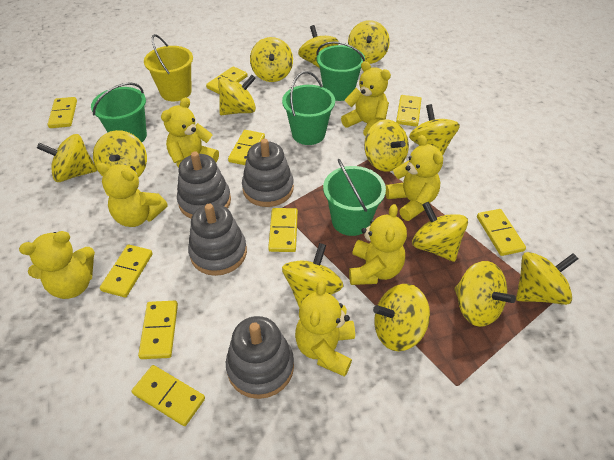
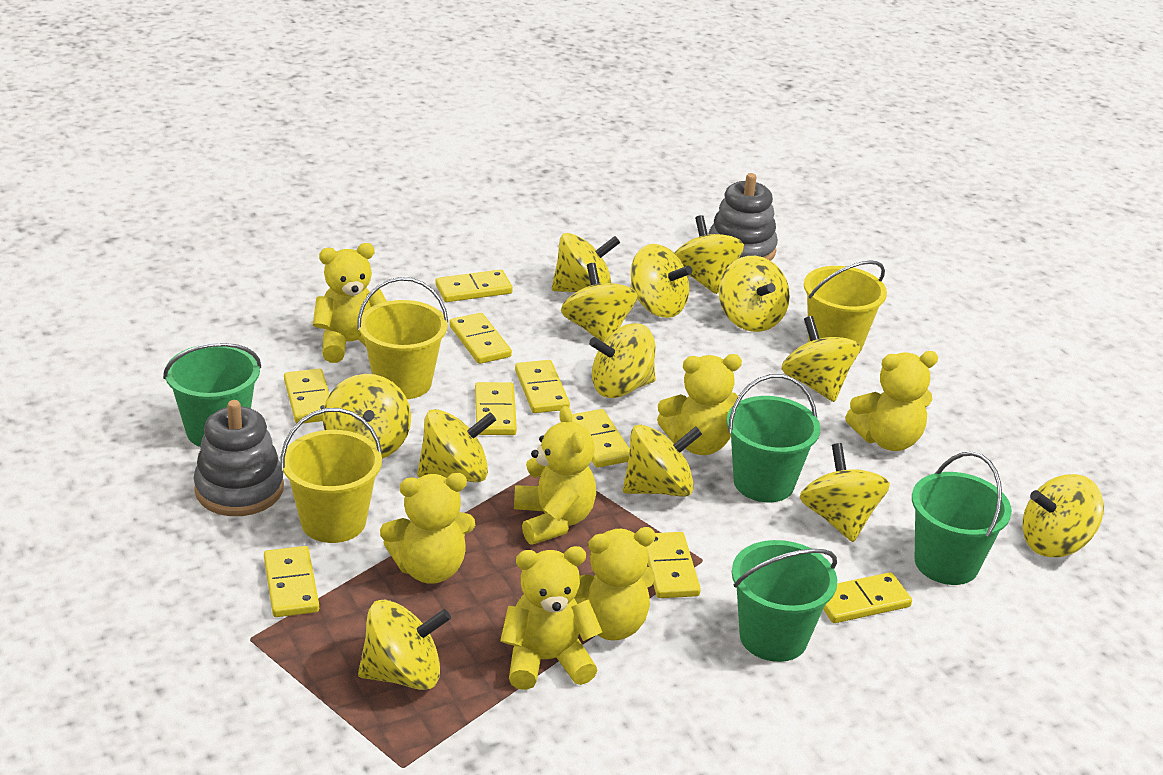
grey stacking toy: 4 -> 2
yellow bucket: 1 -> 3

